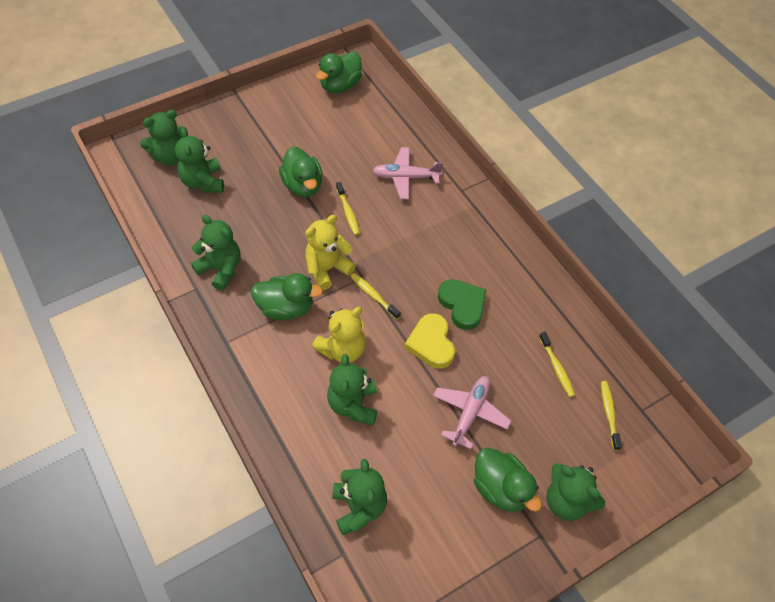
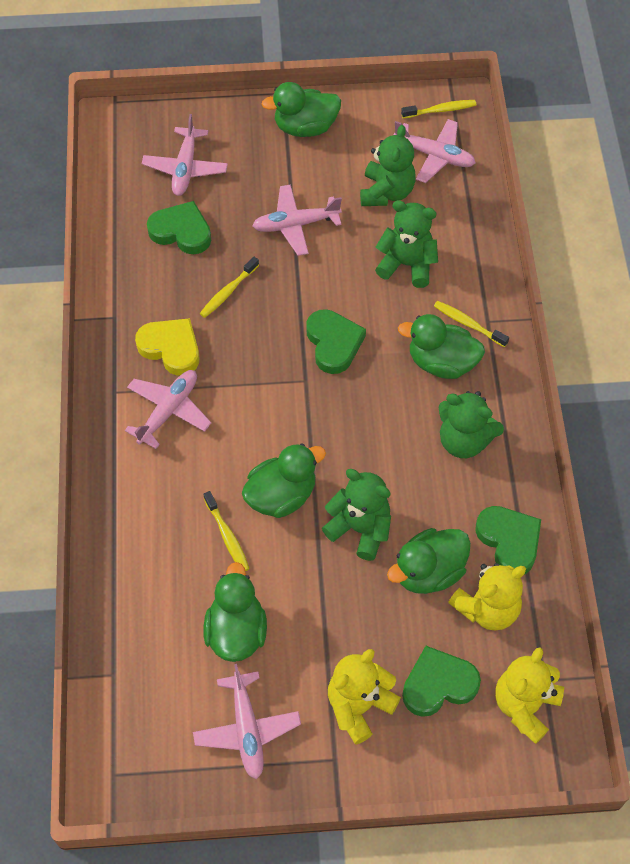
green duck: 4 -> 5
green heart: 1 -> 4
green teddy bear: 6 -> 4
pink plane: 2 -> 5
yellow teddy bear: 2 -> 3

